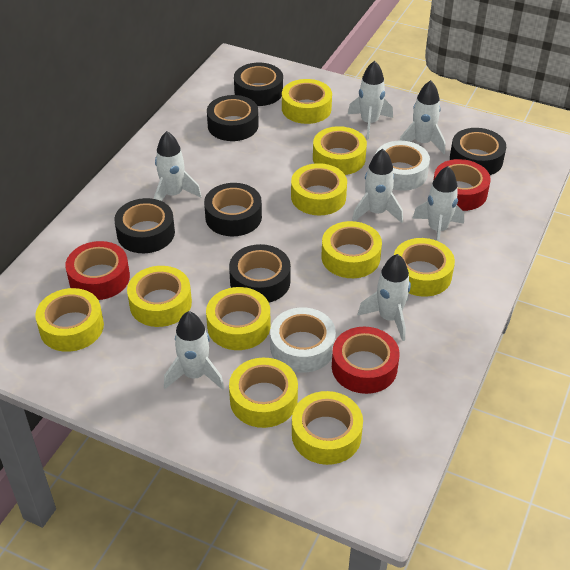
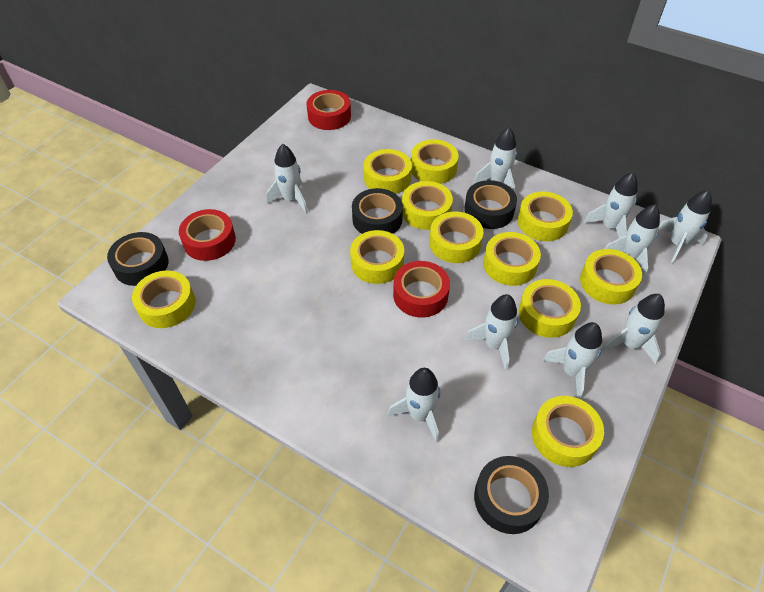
black tape: 6 -> 4
white rocket: 7 -> 9
white tape: 2 -> 0
yellow tape: 10 -> 11

